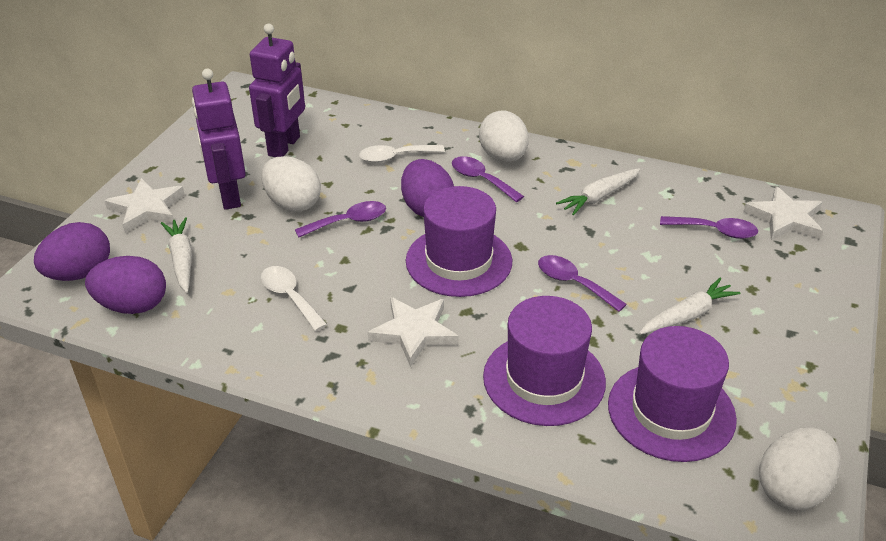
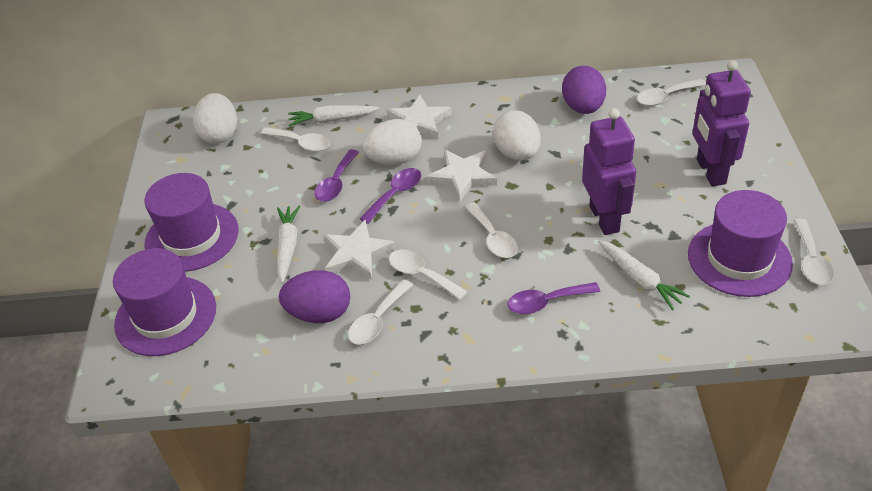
purple egg: 3 -> 2
purple spoon: 4 -> 3
white spoon: 2 -> 6

